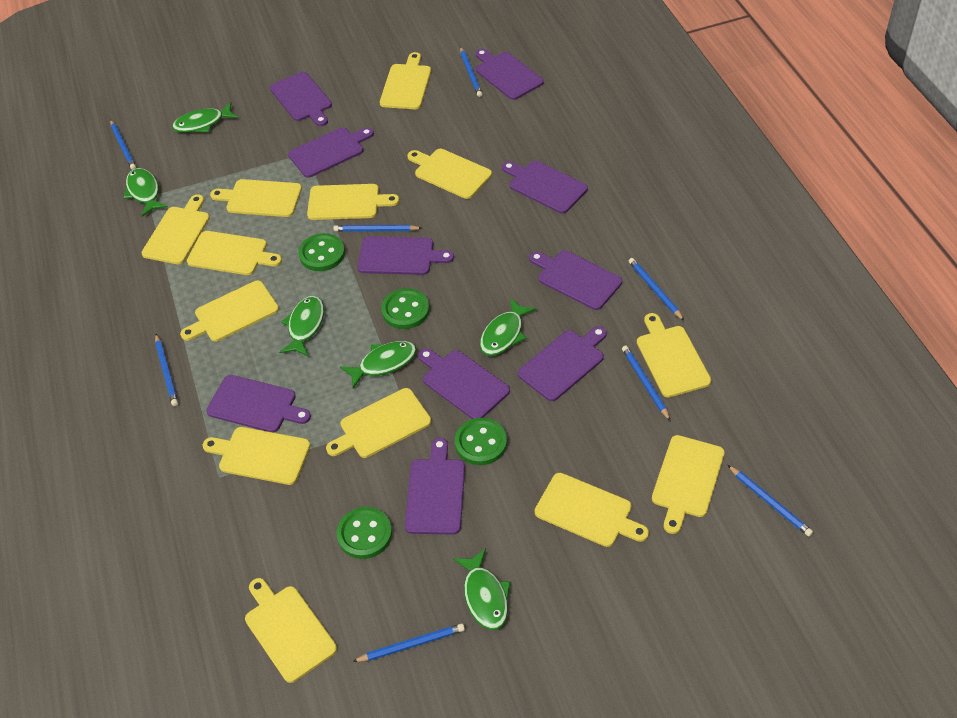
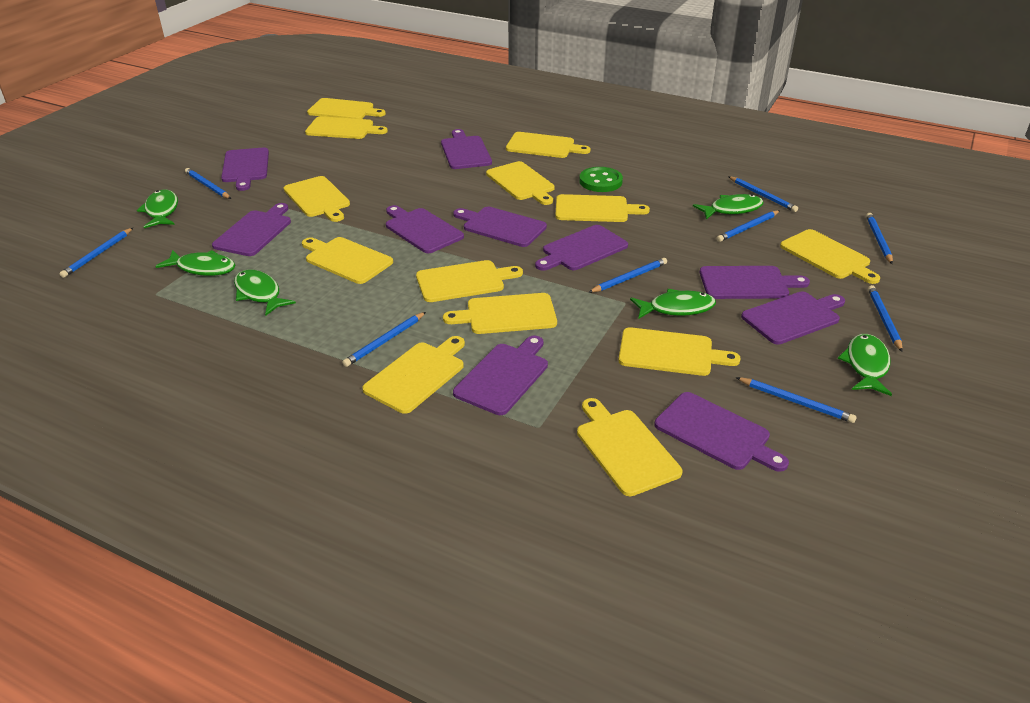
blue pencil: 8 -> 9
green button: 4 -> 1

